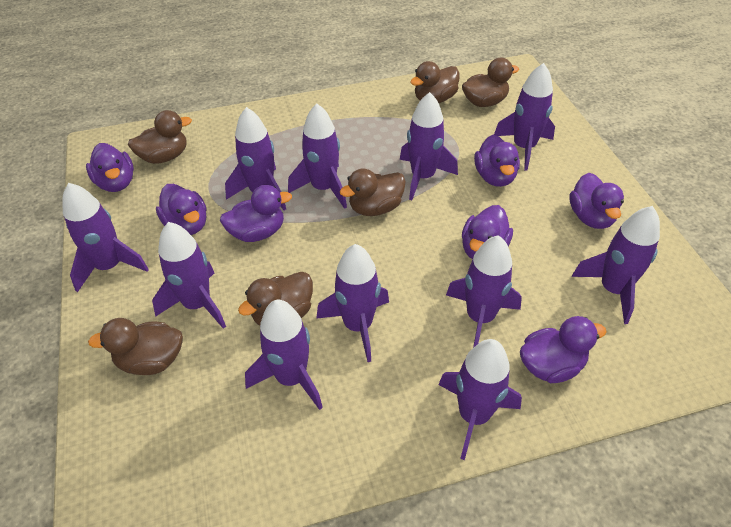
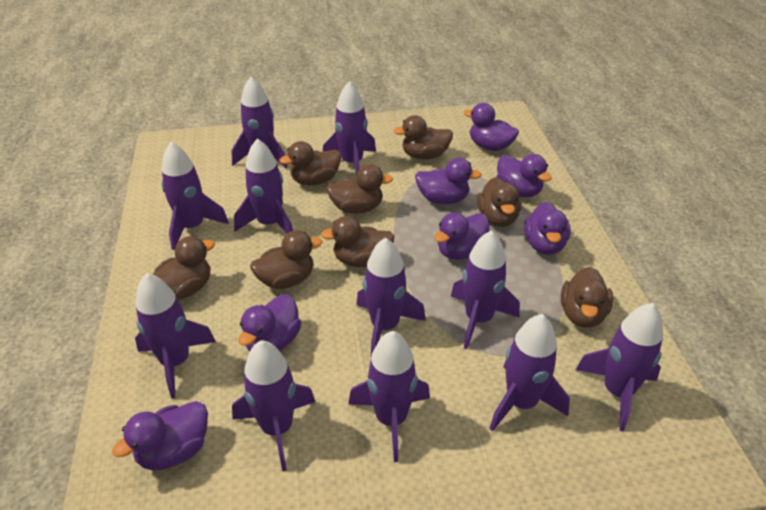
brown duck: 6 -> 8

